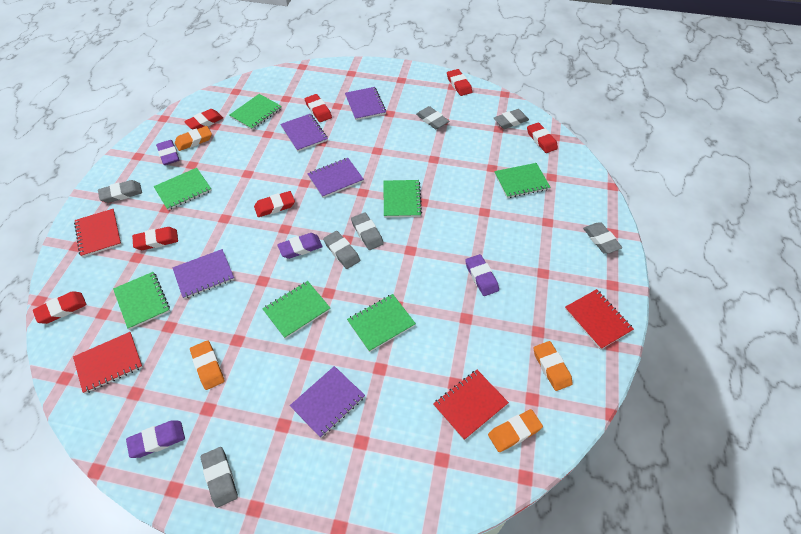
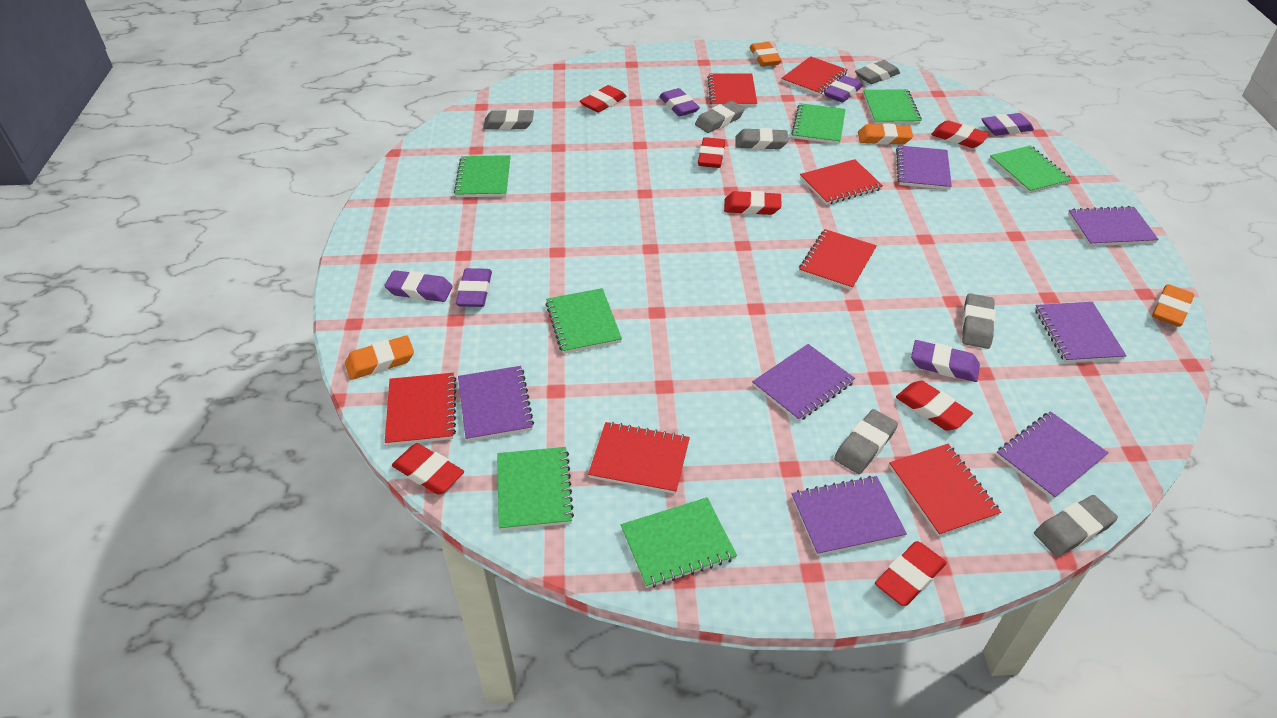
purple eraser: 4 -> 6
purple notebook: 5 -> 7
red notebook: 4 -> 7

